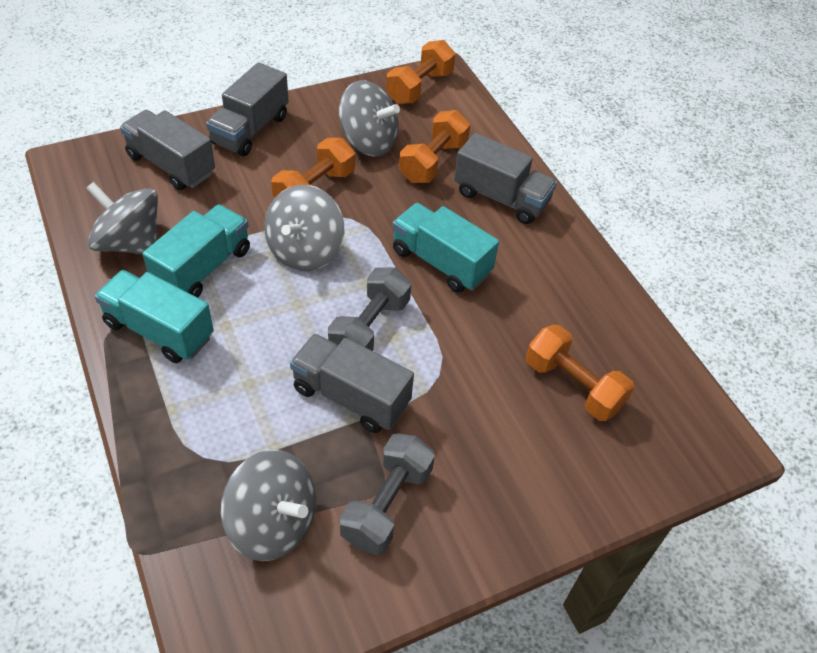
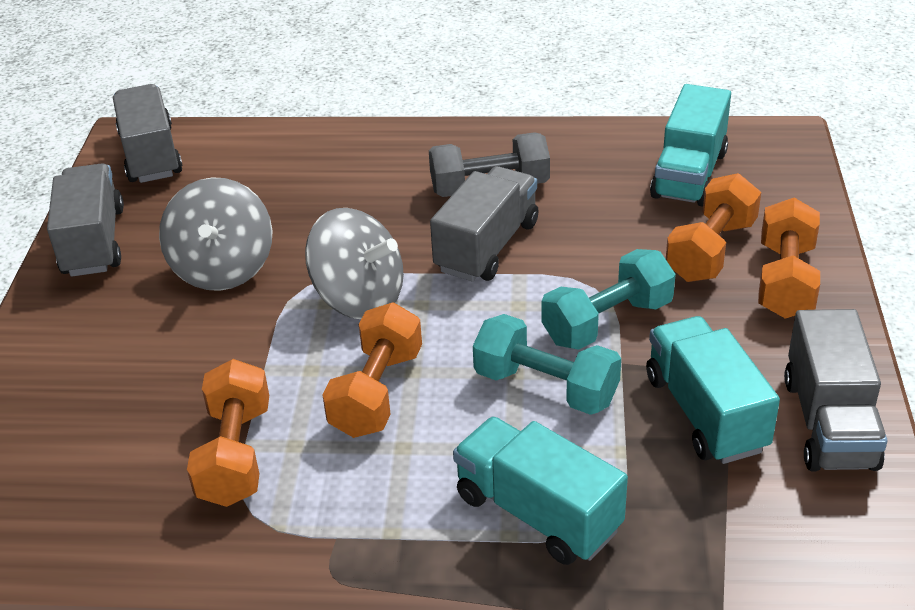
grey dumbbell: 2 -> 1
grey spinning top: 4 -> 2
turquoise dumbbell: 0 -> 2

